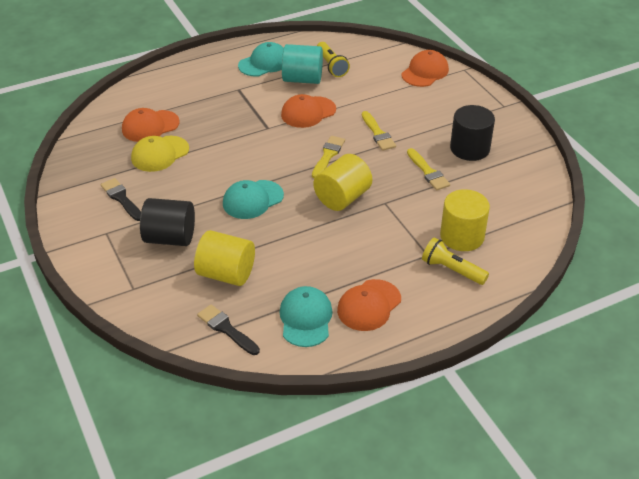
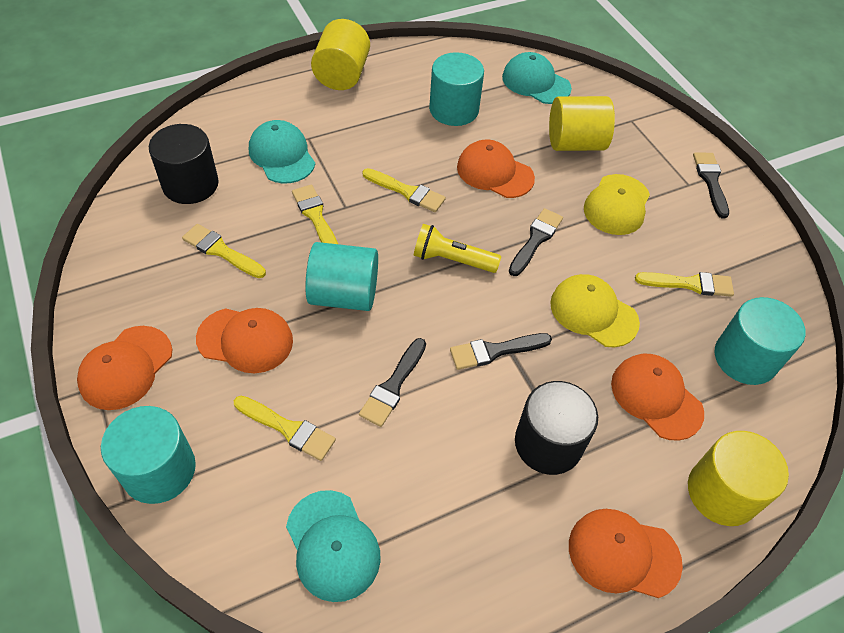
black brush: 2 -> 4
orange cap: 4 -> 5
turquoise cylinder: 1 -> 4
yellow brush: 3 -> 5
yellow cap: 1 -> 2
yellow flashlight: 2 -> 1

